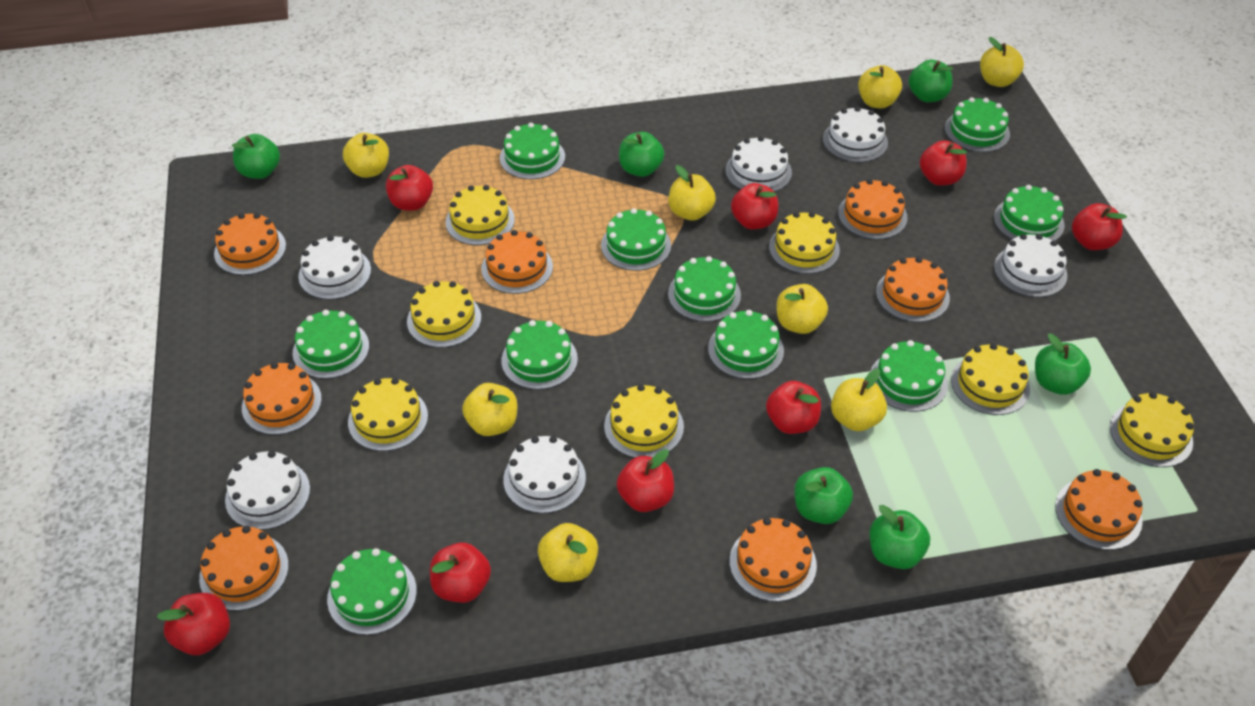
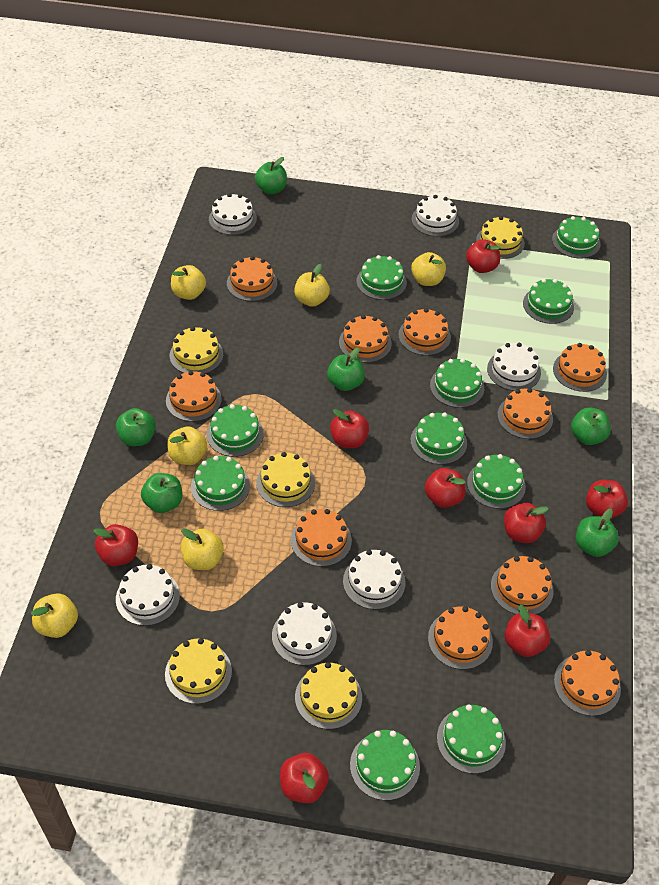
orange cake: 8 -> 10
yellow apple: 8 -> 6
yellow cake: 7 -> 5

